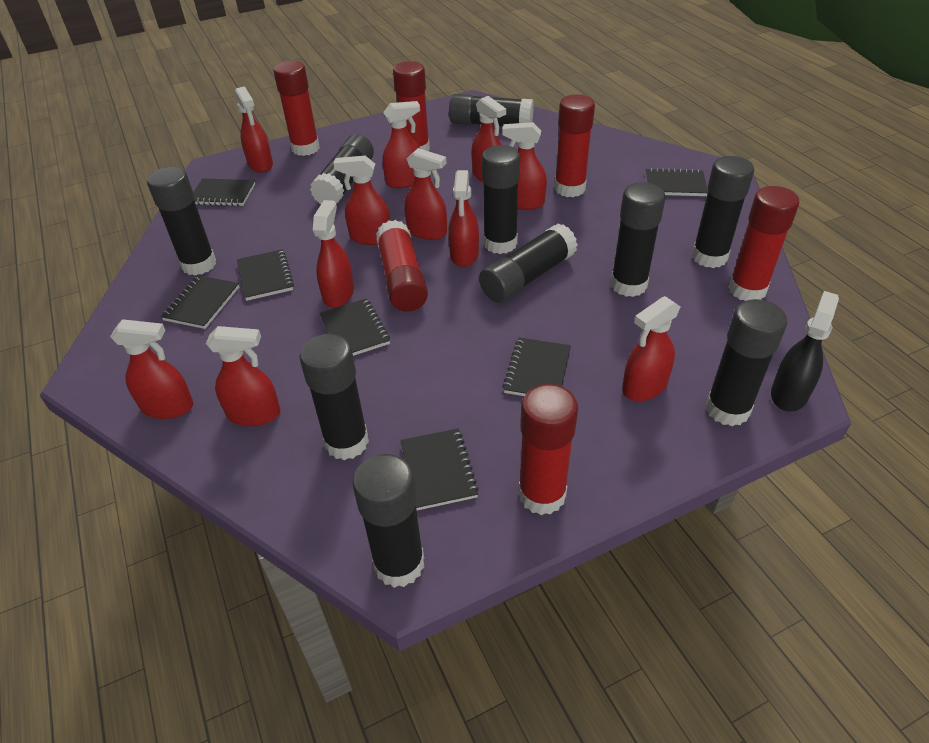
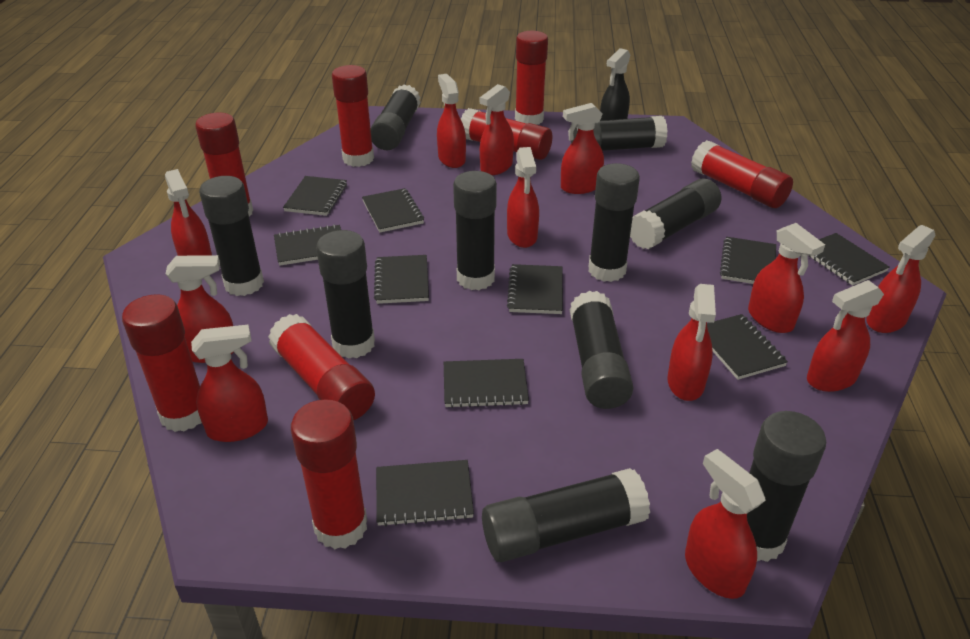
black notebook: 7 -> 10
red glue stick: 6 -> 8
red spray bottle: 11 -> 12

